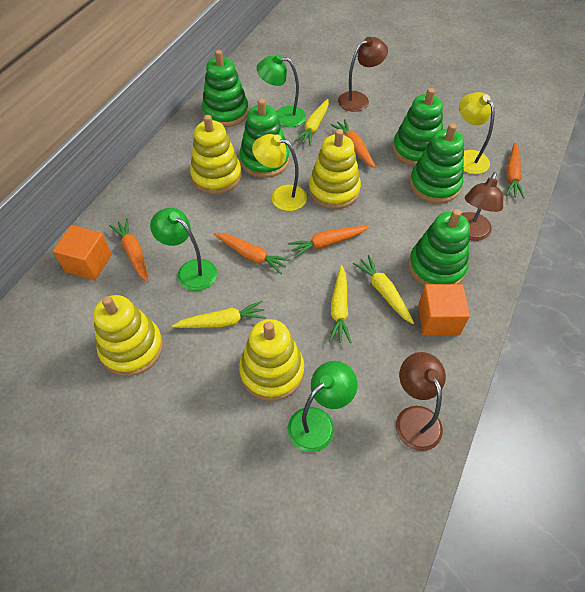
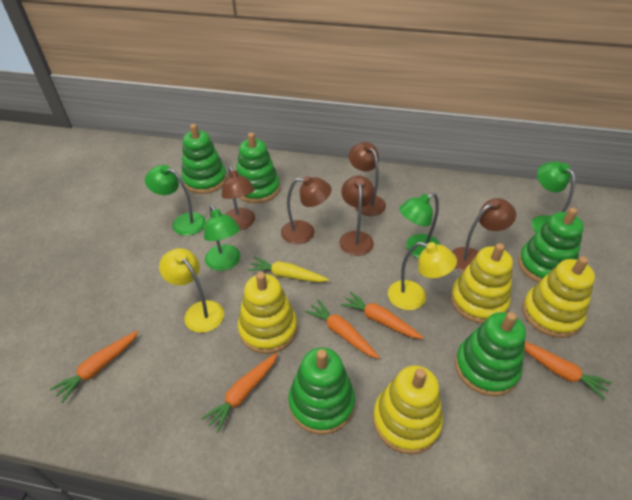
brown lamp: 3 -> 5
green lamp: 3 -> 4
orange cube: 2 -> 0
yellow carrot: 4 -> 1

